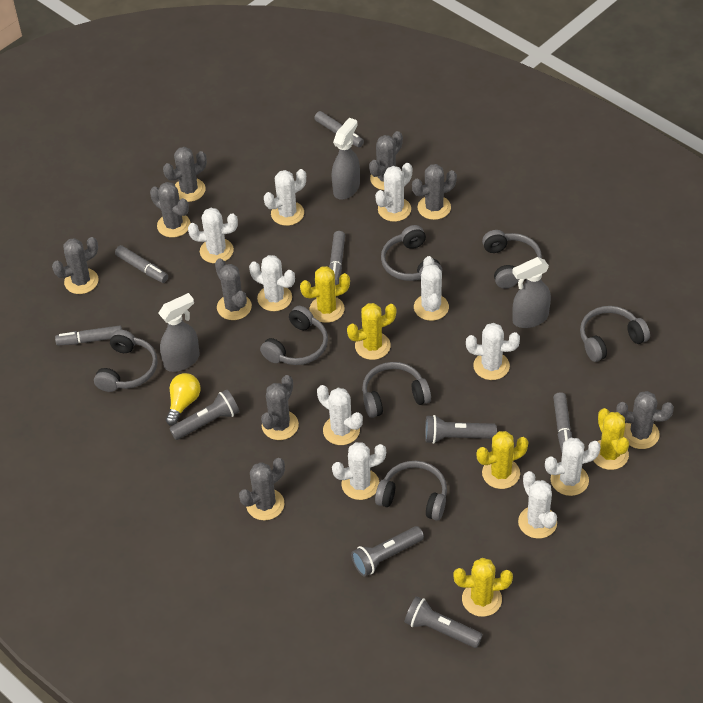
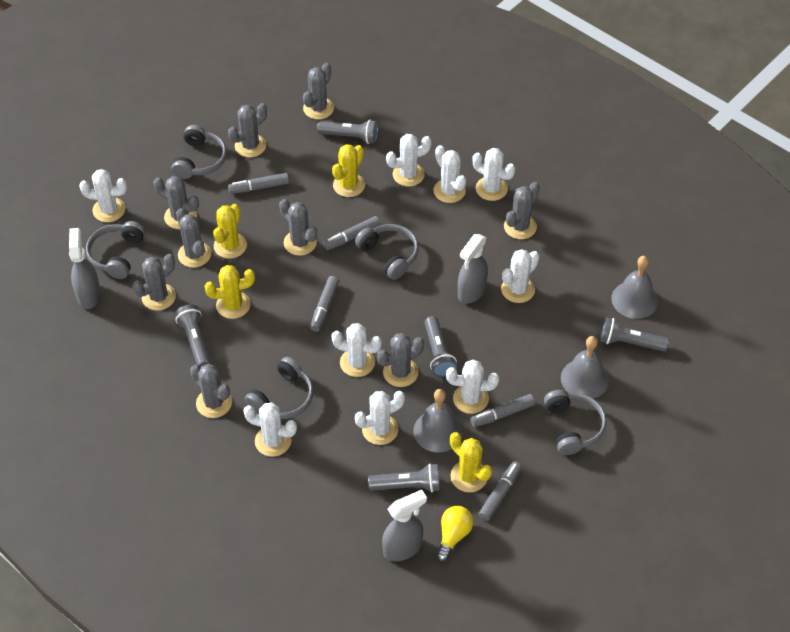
grey bell: 0 -> 3
grey flashlight: 4 -> 5
grey headphones: 7 -> 5
white cactus: 10 -> 9
yellow cactus: 5 -> 4

